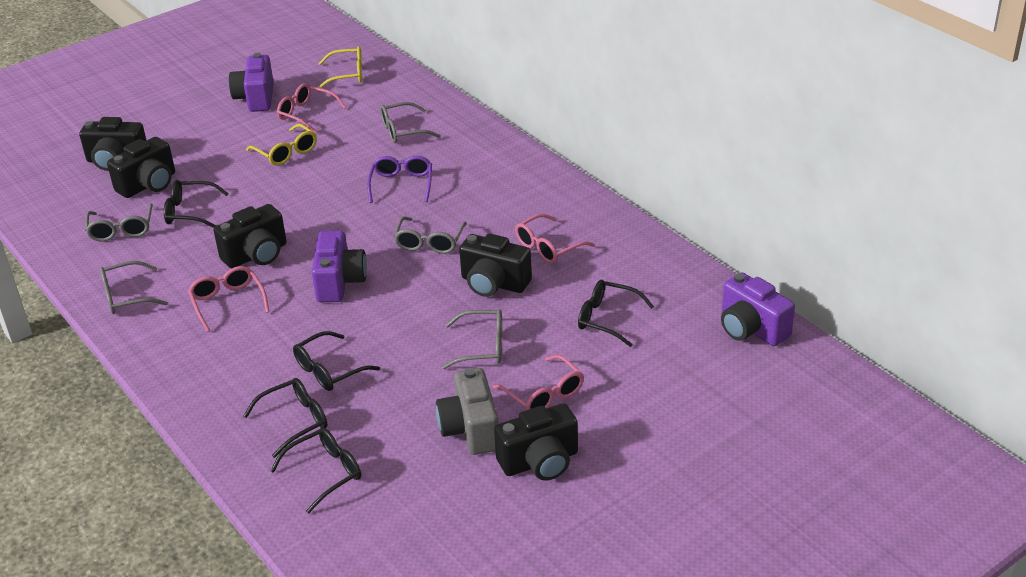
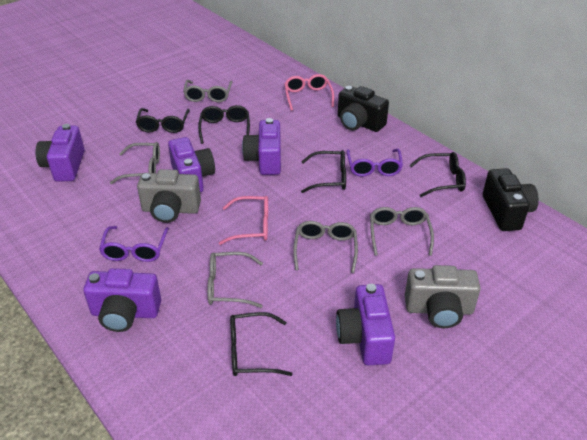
black camera: 5 -> 2
grey camera: 1 -> 2
pink glasses: 4 -> 2
purple camera: 3 -> 5
purple glasses: 1 -> 2
yellow glasses: 2 -> 0

